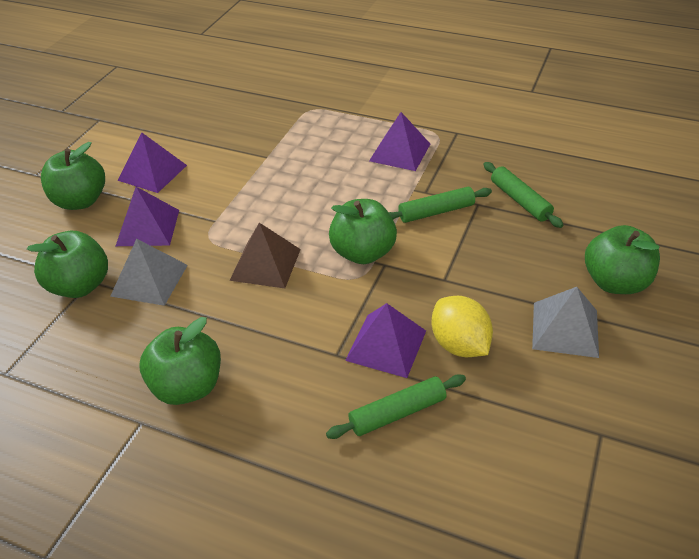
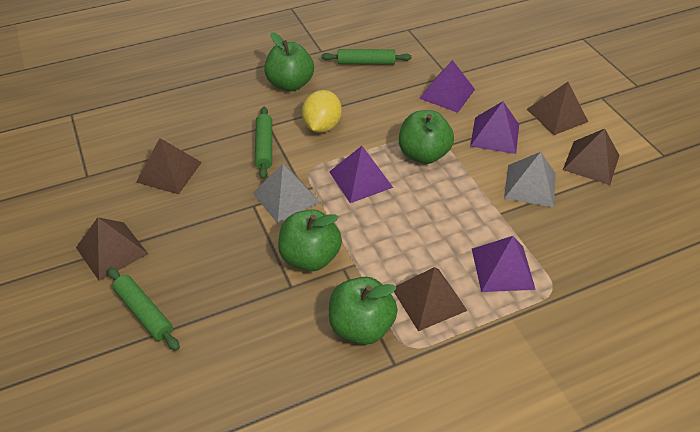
brown pyramid: 1 -> 5
green apple: 5 -> 4

